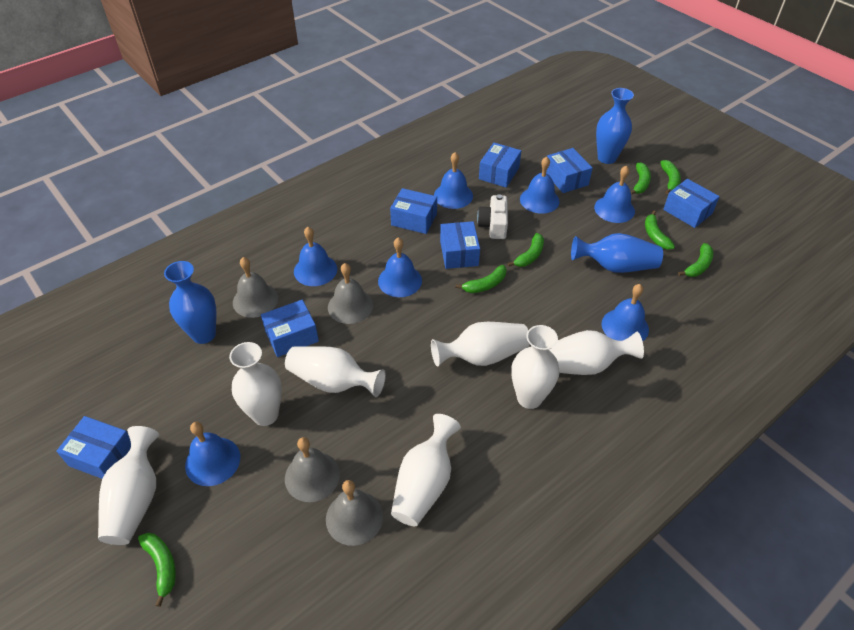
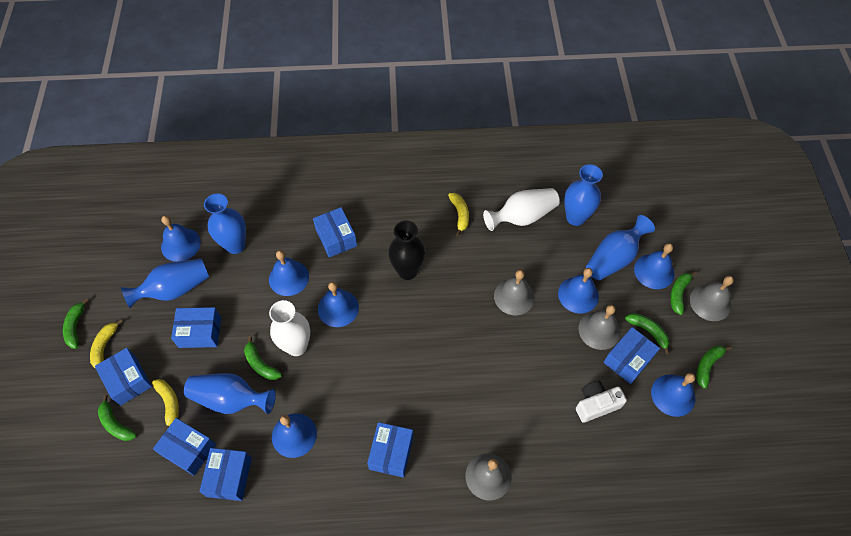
black vase: 0 -> 1
blue vase: 3 -> 5
green banana: 7 -> 6
white vase: 7 -> 2
yellow banana: 0 -> 3

